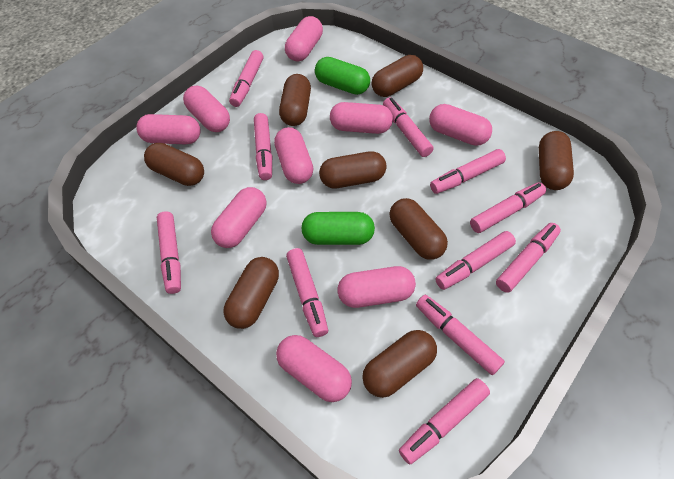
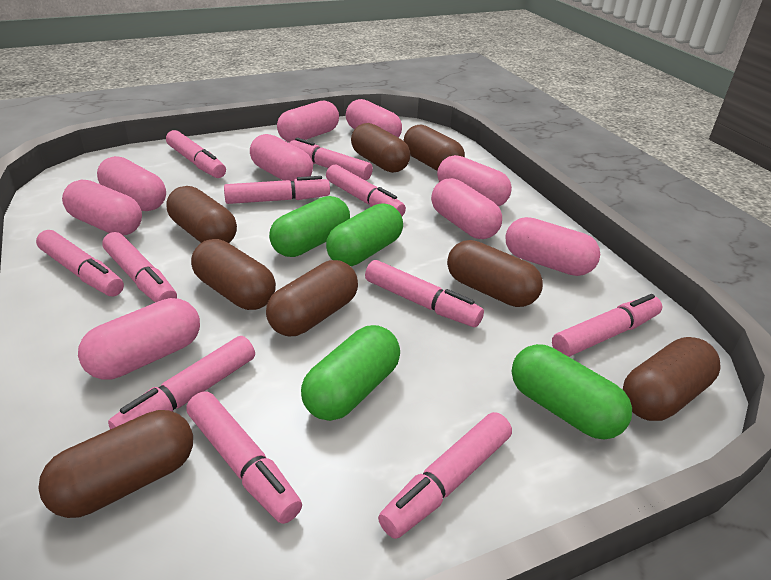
green capsule: 2 -> 4

